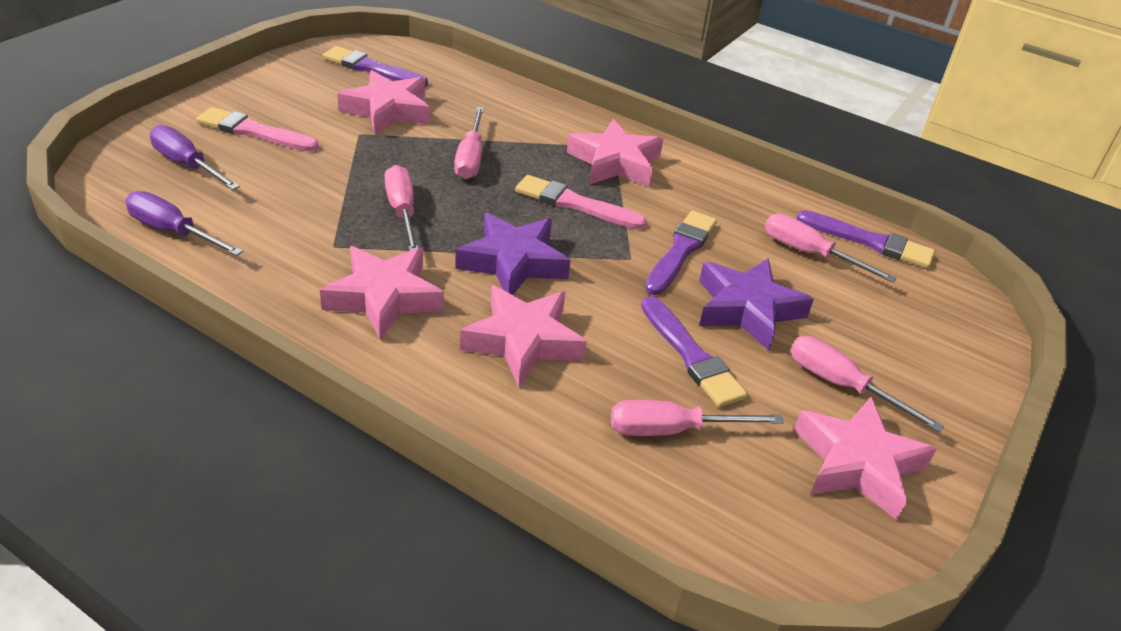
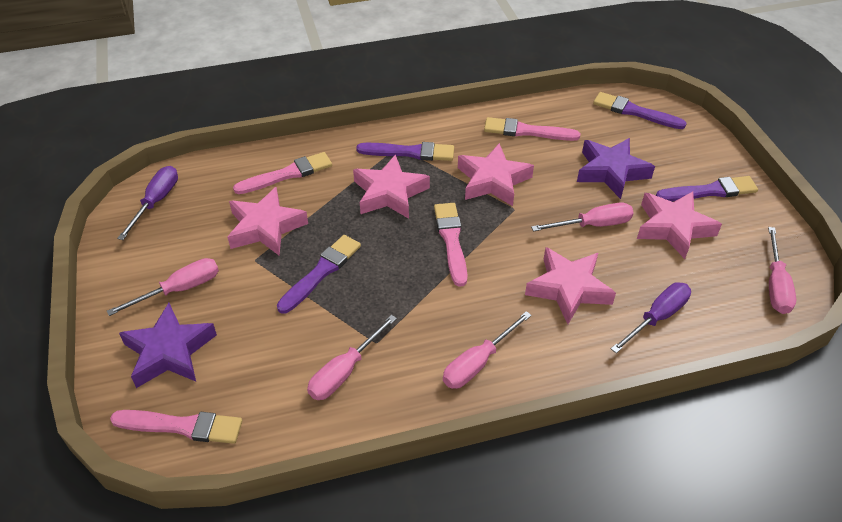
pink brush: 2 -> 4

